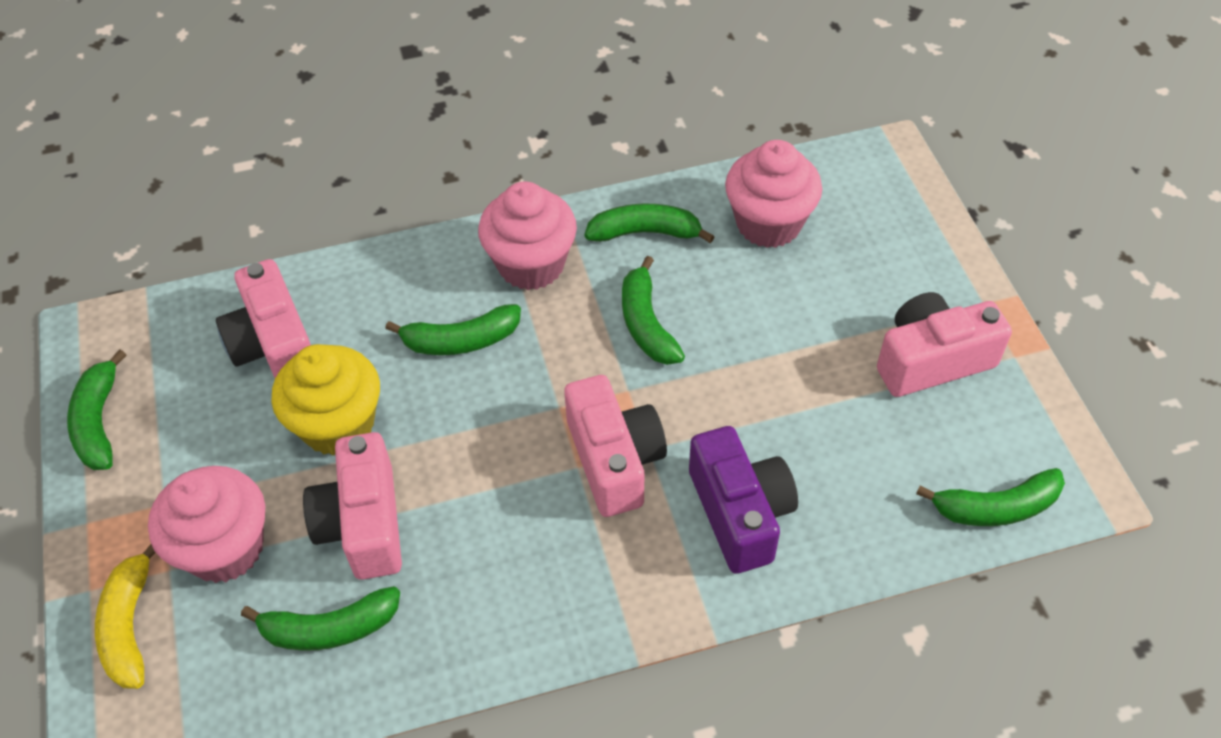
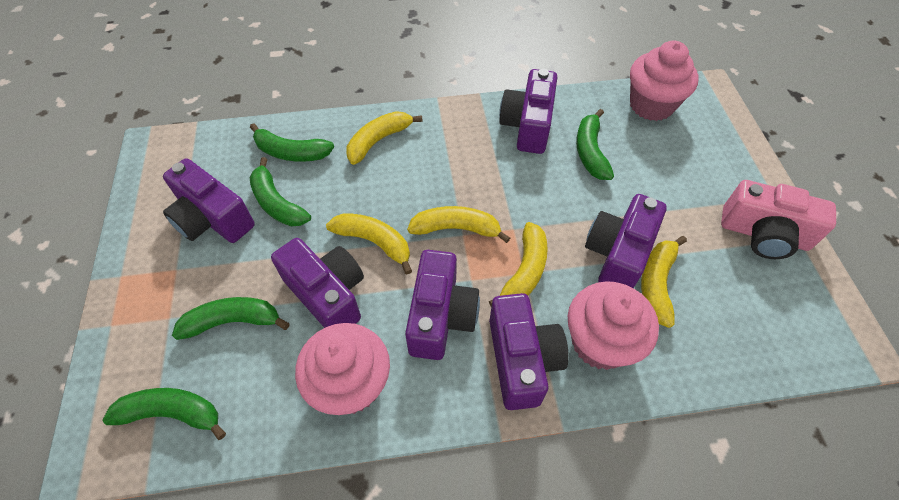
green banana: 6 -> 5
pink camera: 4 -> 1
purple camera: 1 -> 6
yellow banana: 1 -> 5
yellow cupcake: 1 -> 0

